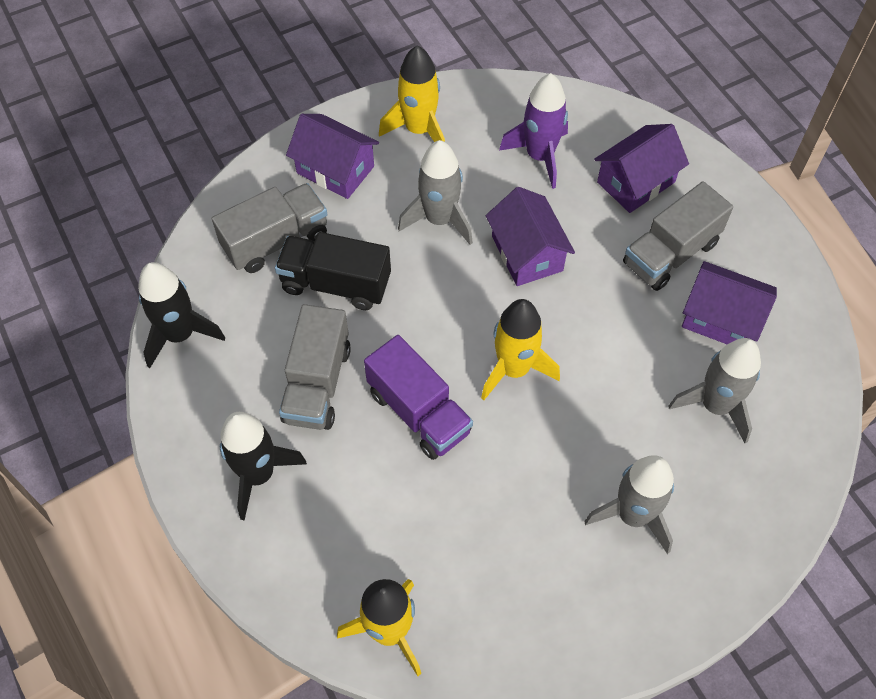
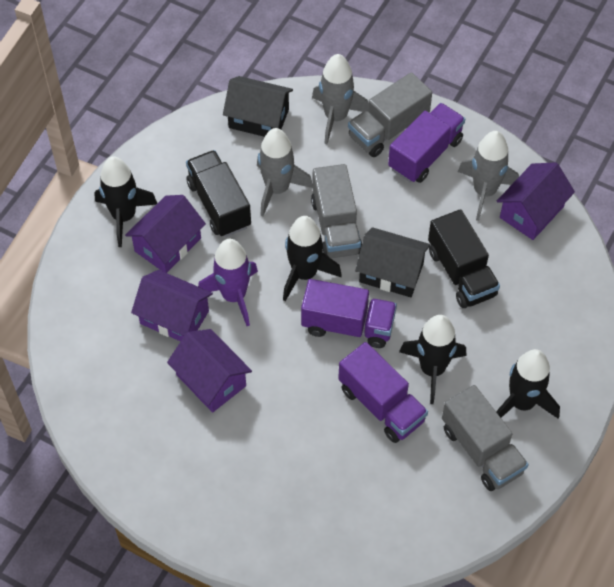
black house: 0 -> 2
black rocket: 2 -> 4
black truck: 1 -> 2
purple truck: 1 -> 3
yellow rocket: 3 -> 0

